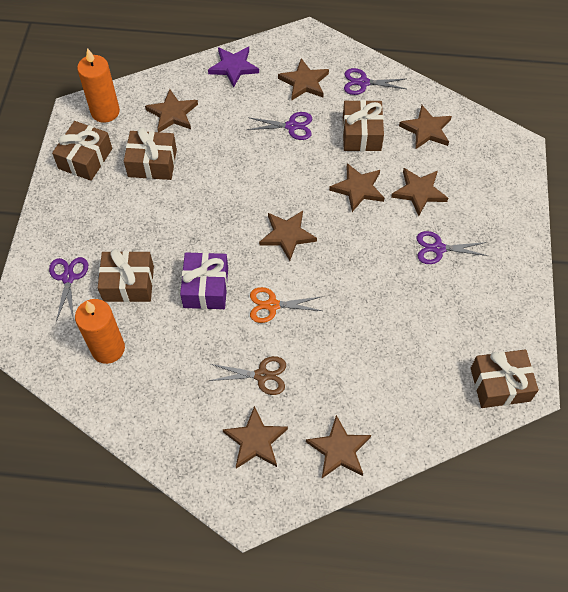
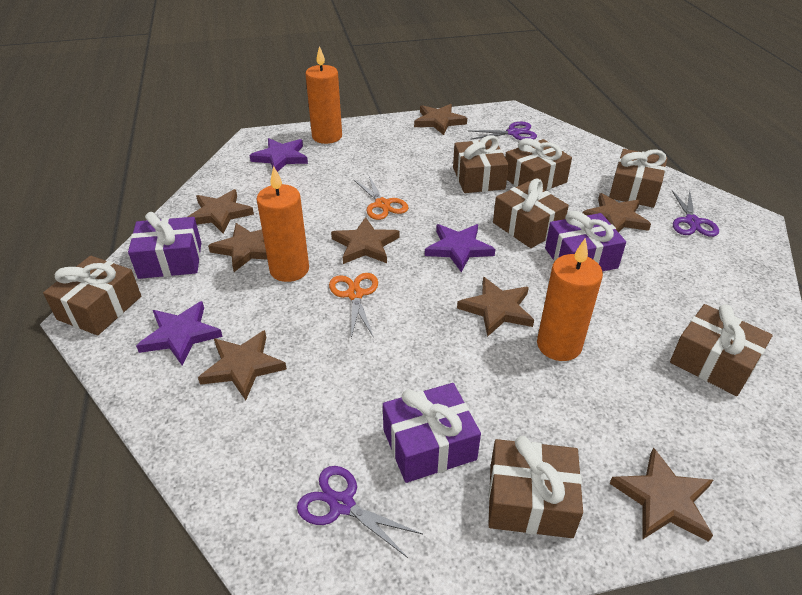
brown gift: 5 -> 7
brown scissors: 1 -> 0
orange candle: 2 -> 3
orange scissors: 1 -> 2
purple gift: 1 -> 3
purple scissors: 4 -> 3
purple star: 1 -> 3

